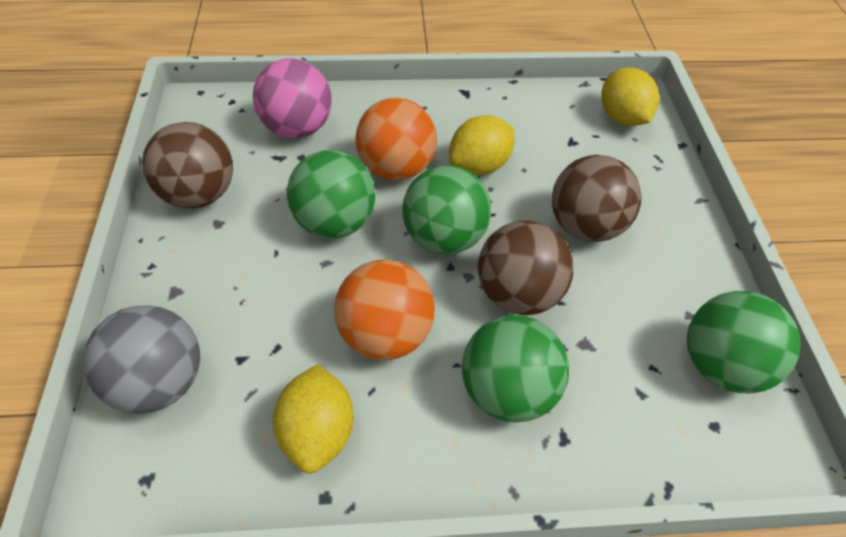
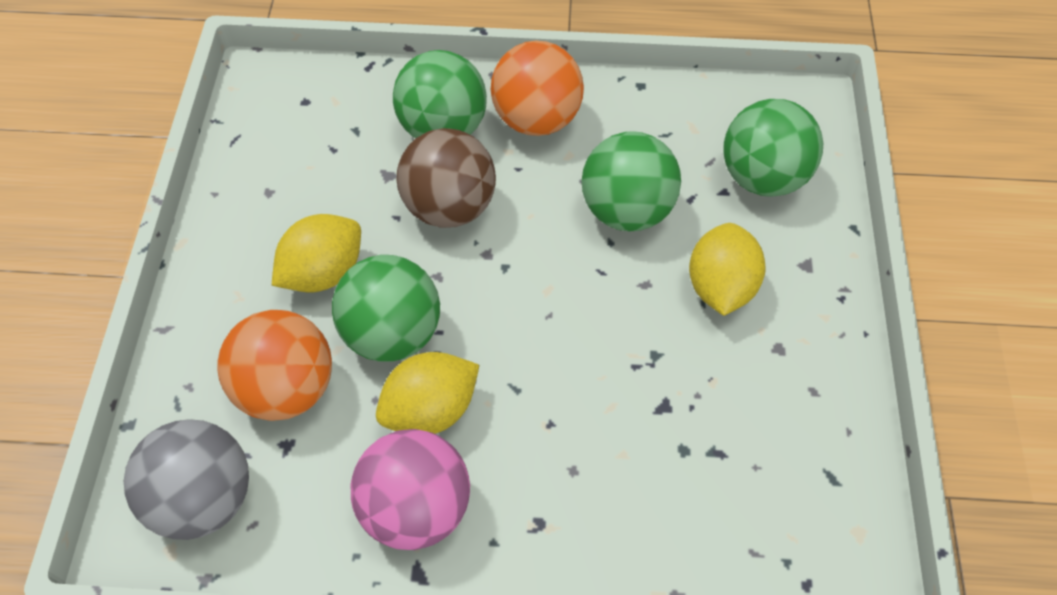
brown ball: 3 -> 1

